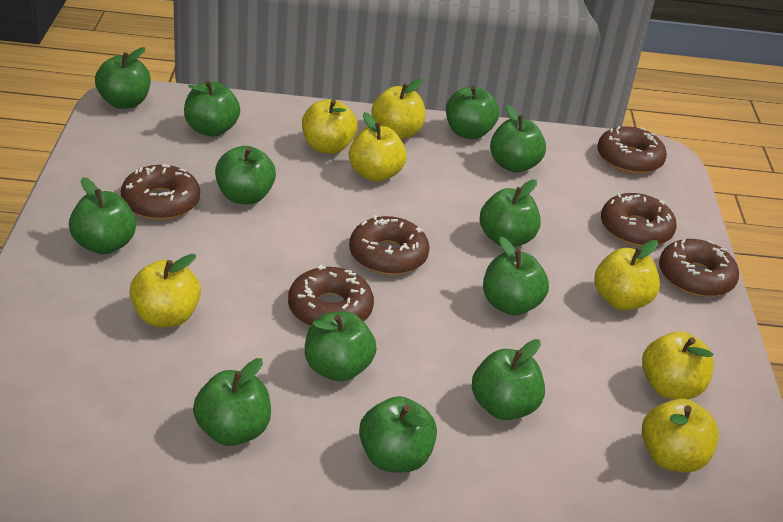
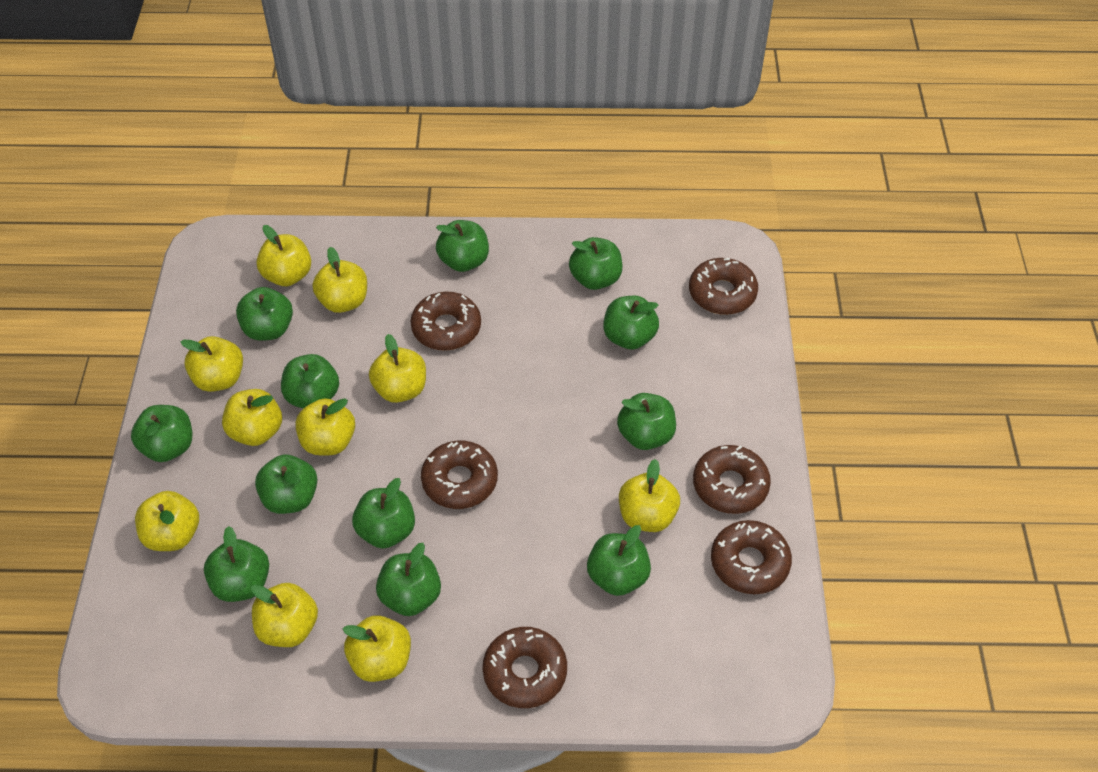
yellow apple: 7 -> 10

